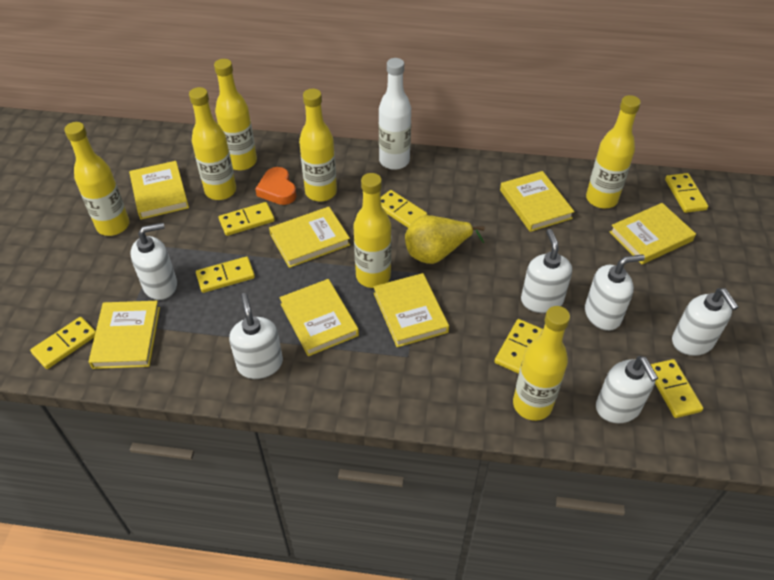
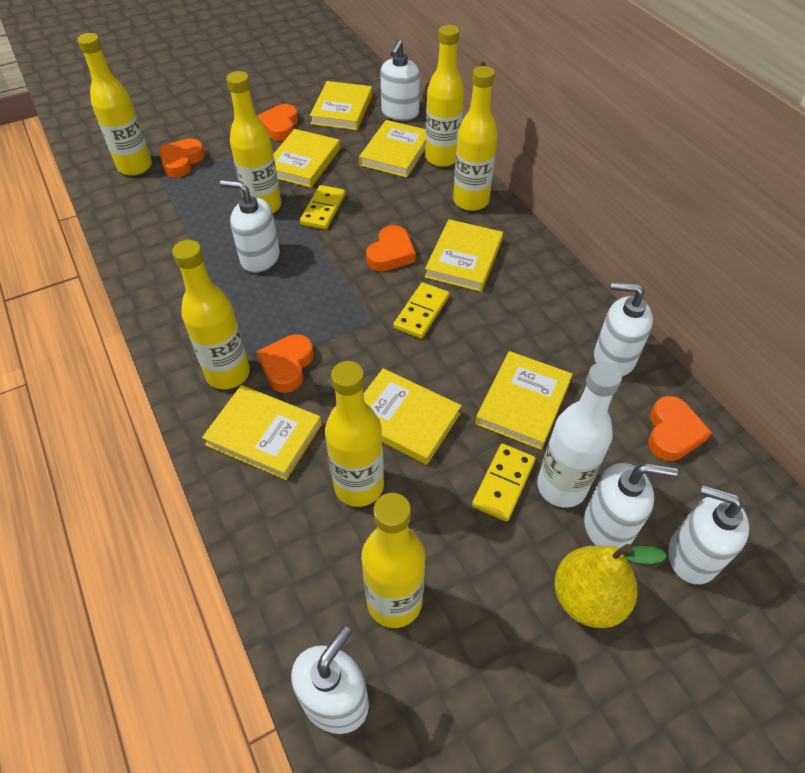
orange heart: 1 -> 5
yellow domino: 7 -> 3

